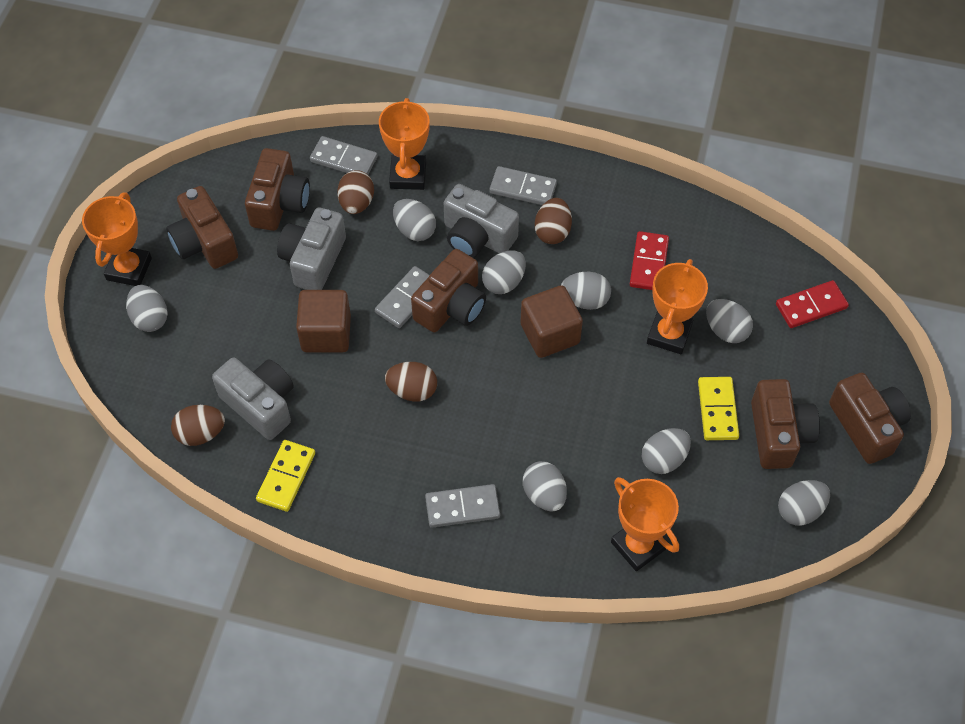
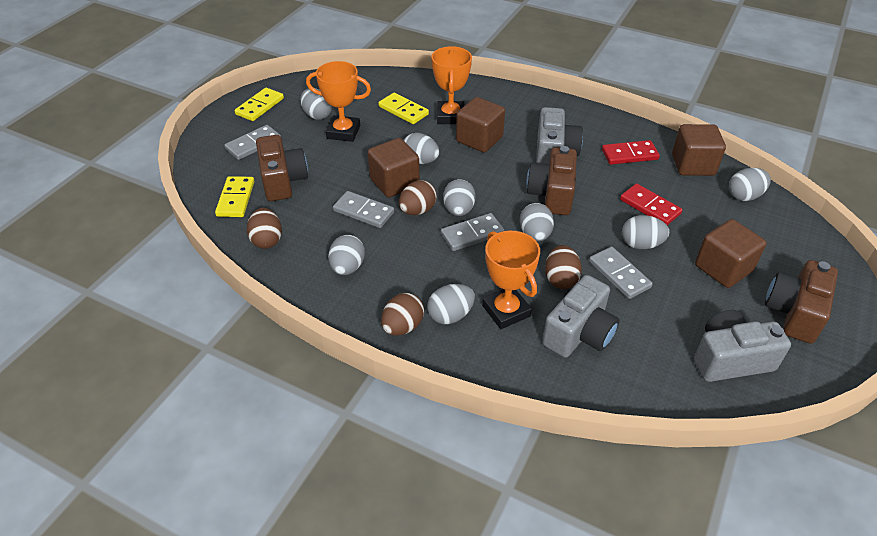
brown camera: 5 -> 3
brown cube: 2 -> 4
orange trophy: 4 -> 3
yellow domino: 2 -> 3

